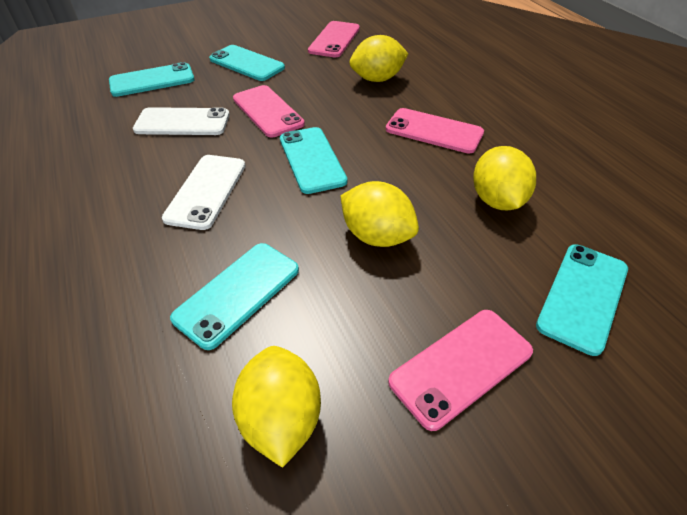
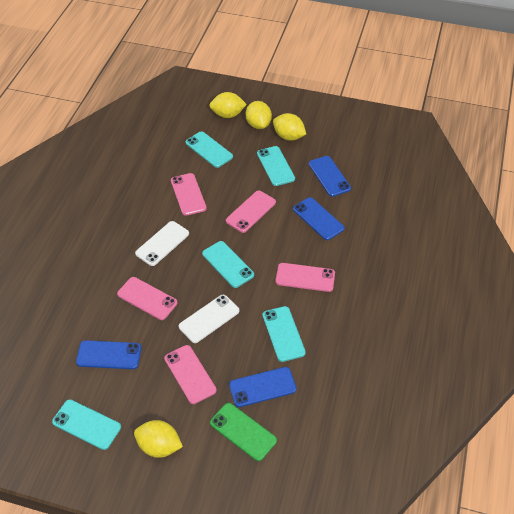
blue phone: 0 -> 4
green phone: 0 -> 1
pink phone: 4 -> 5

